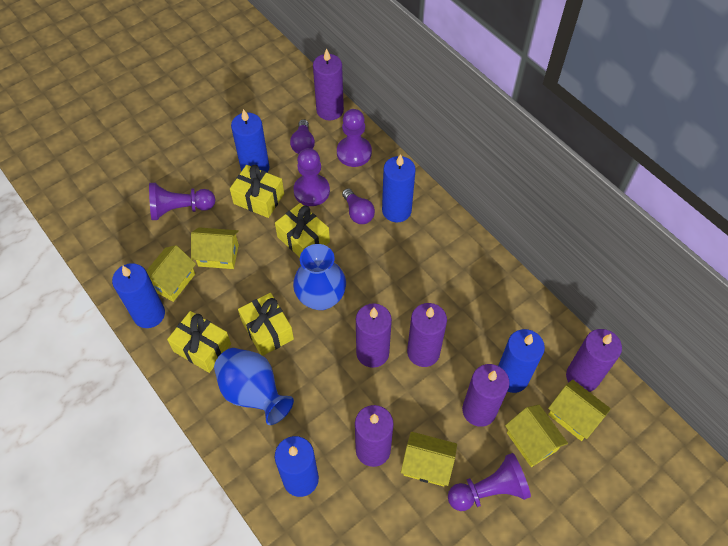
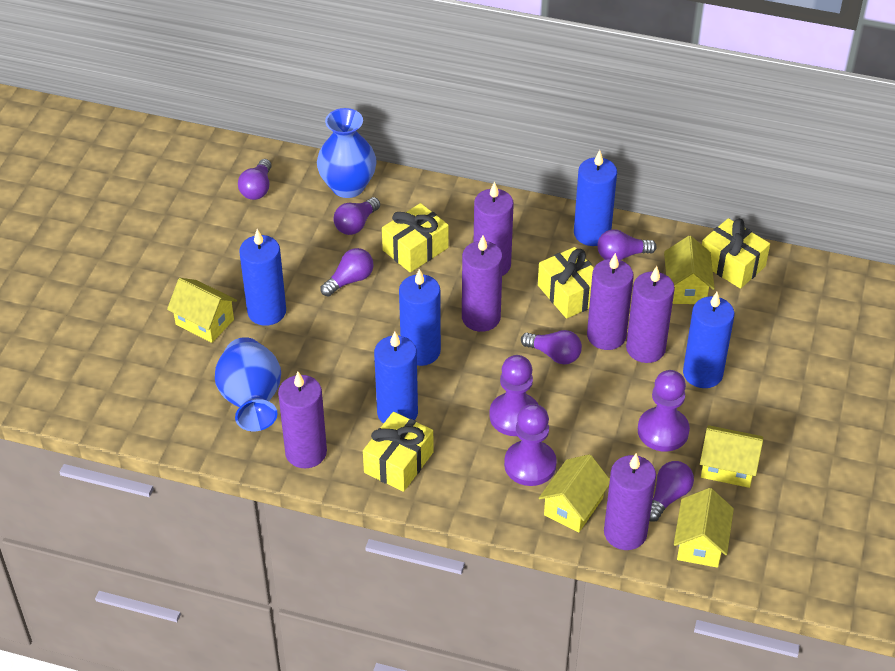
purple light bulb: 2 -> 6
purple pawn: 4 -> 3

